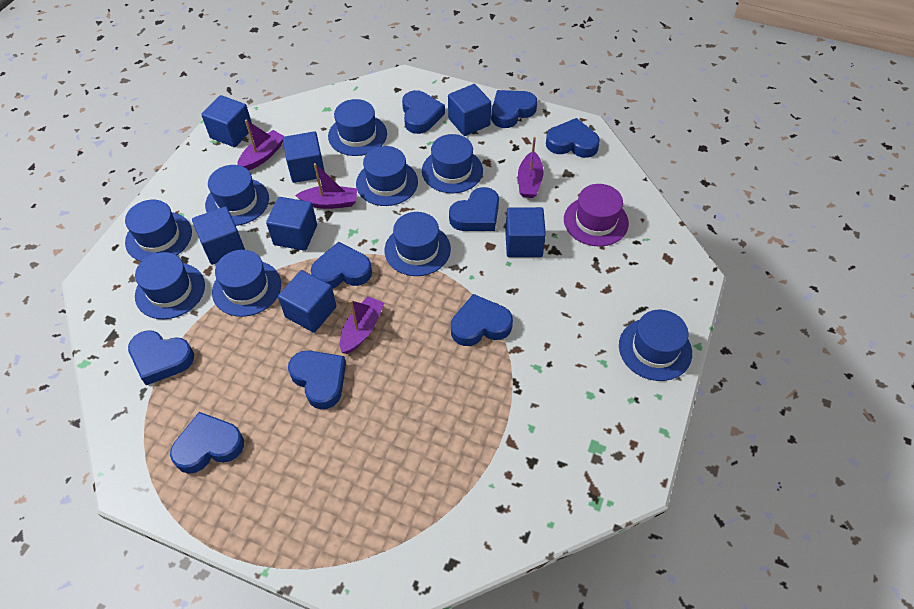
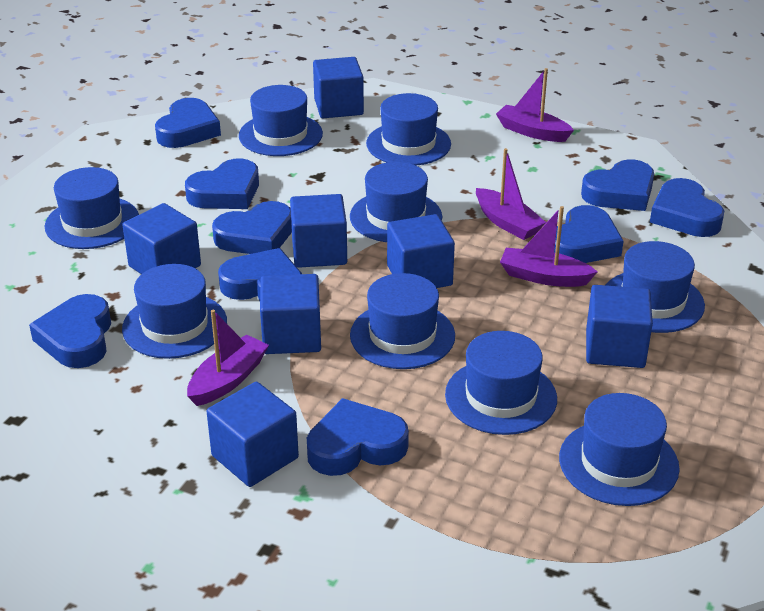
purple hat: 1 -> 0

